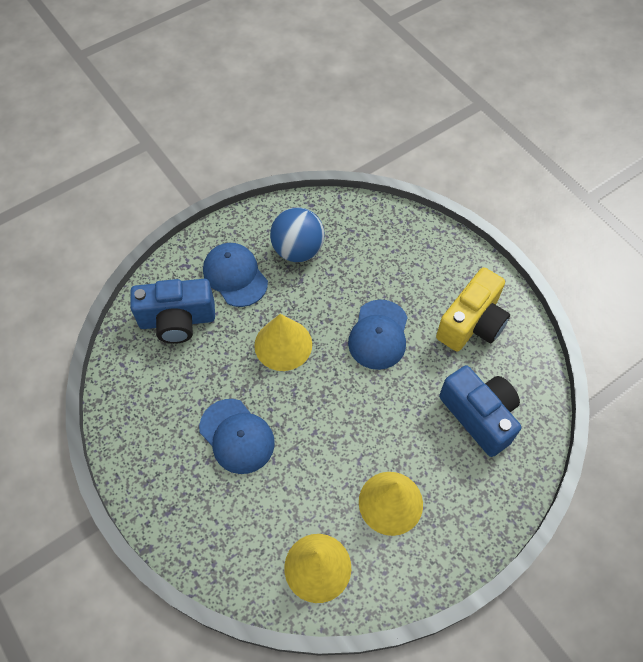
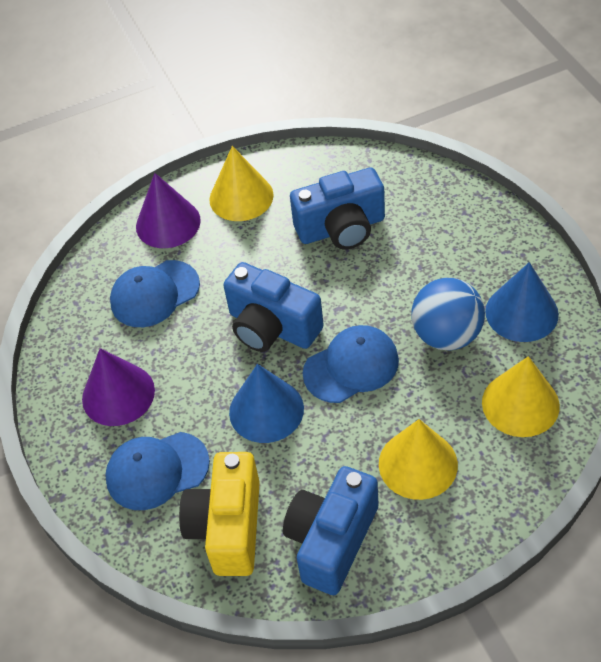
blue camera: 2 -> 3
blue cone: 0 -> 2
purple cone: 0 -> 2

